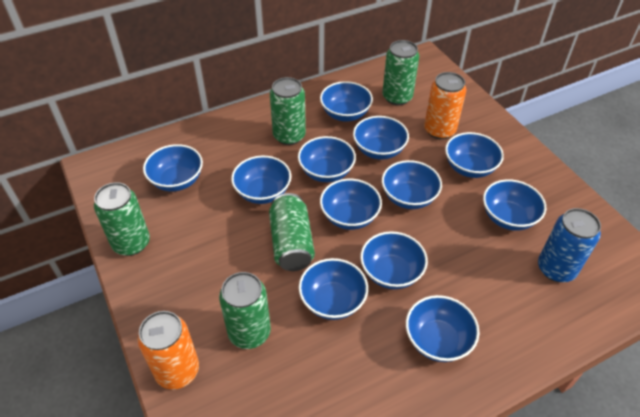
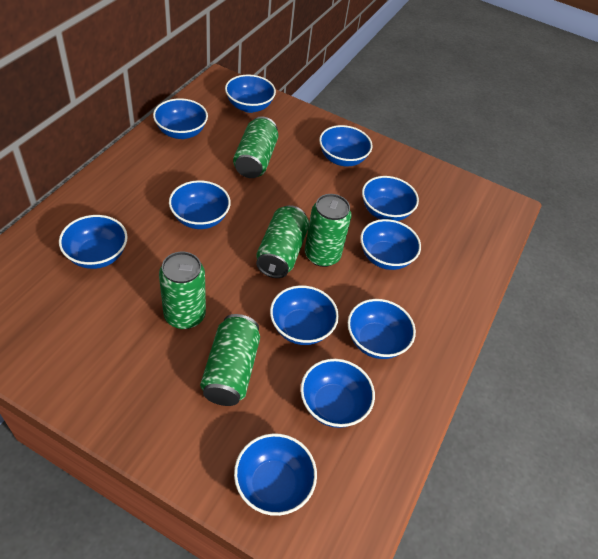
blue bowl: 12 -> 11
blue can: 1 -> 0
orange can: 2 -> 0

